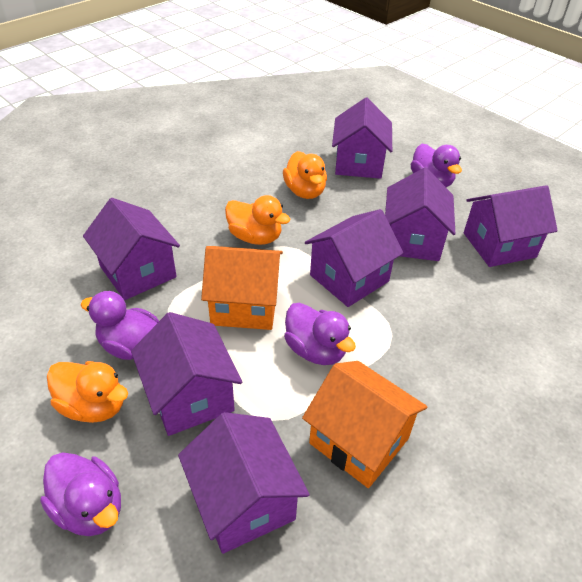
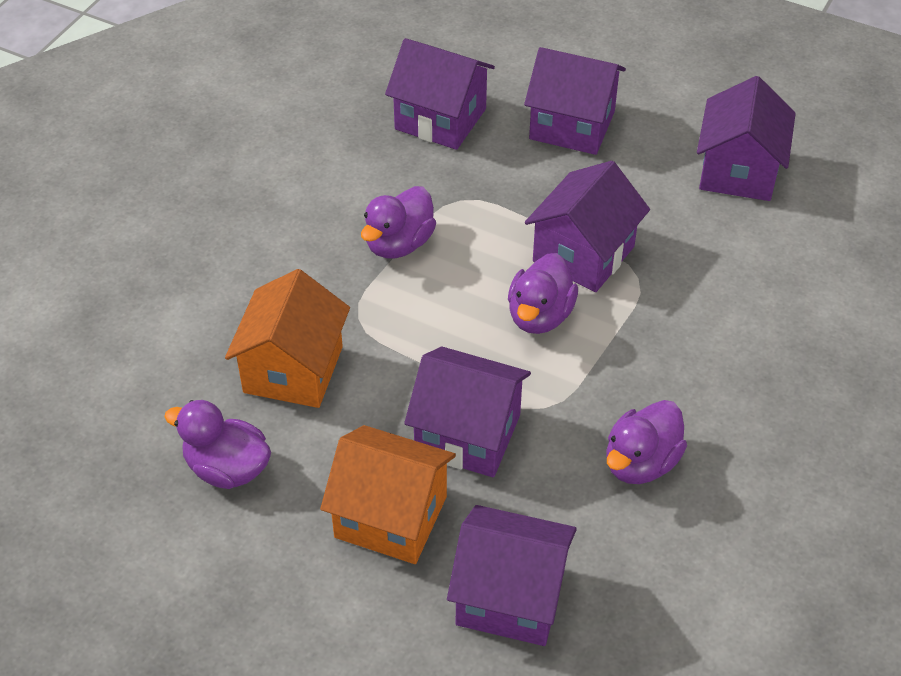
orange duck: 3 -> 0
purple house: 7 -> 6

